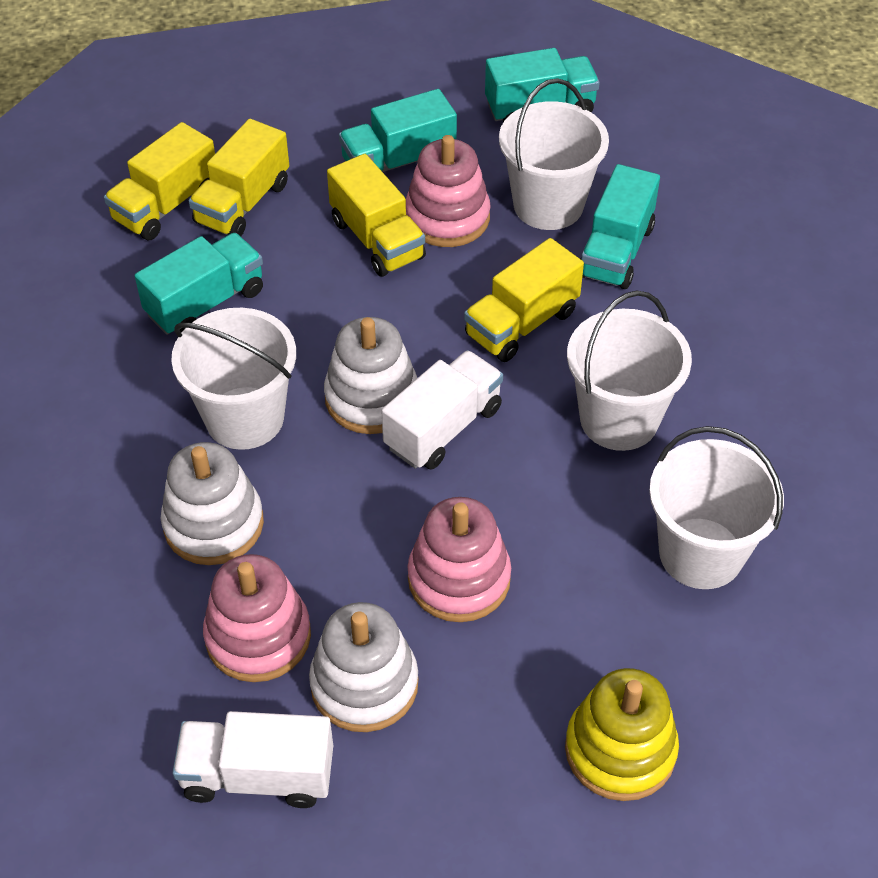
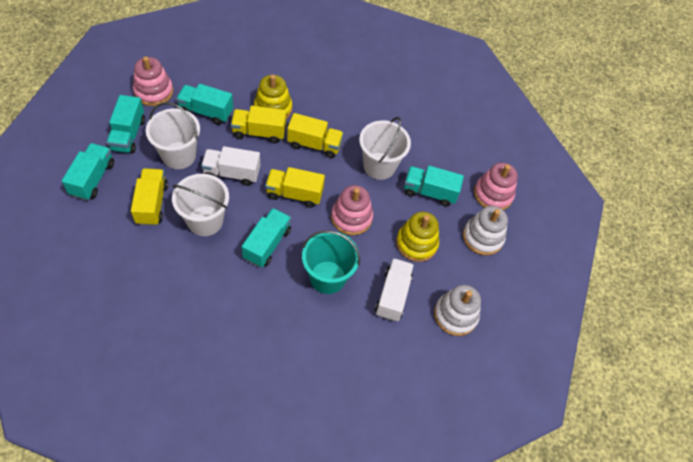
turquoise bucket: 0 -> 1
turquoise truck: 4 -> 5
white bucket: 4 -> 3
white stacking toy: 3 -> 2
yellow stacking toy: 1 -> 2

